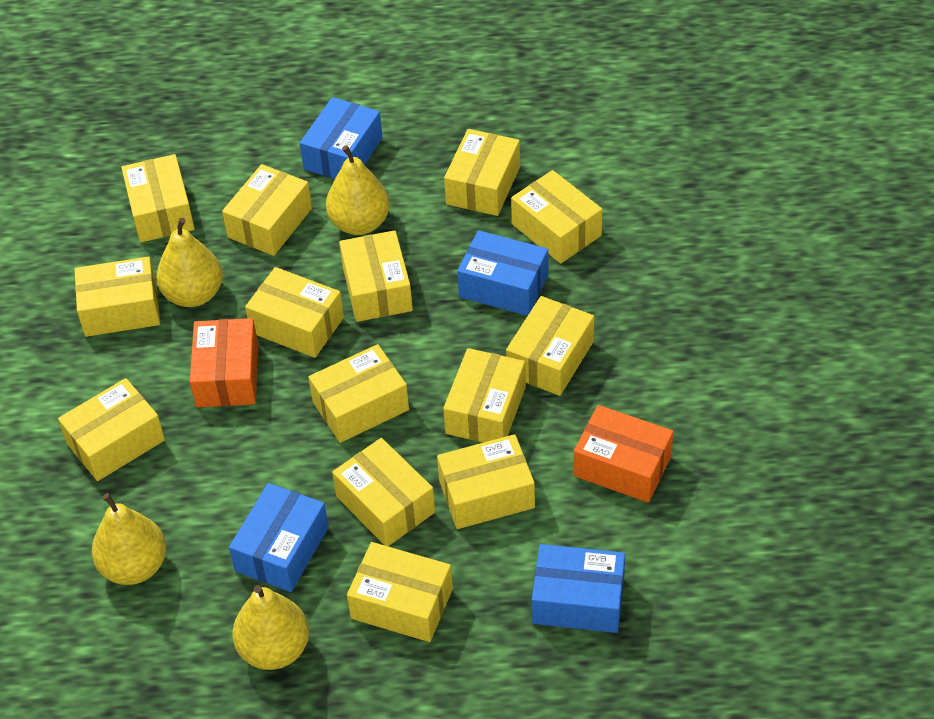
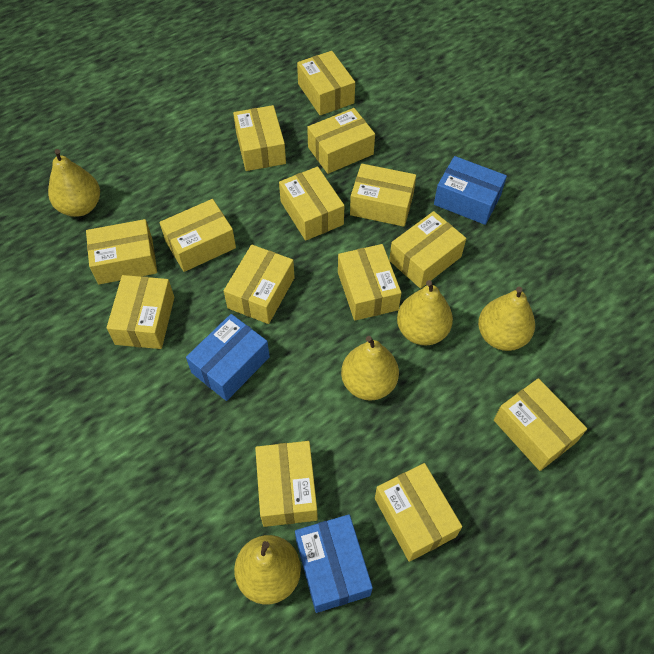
blue box: 4 -> 3
orange box: 2 -> 0
yellow pear: 4 -> 5

